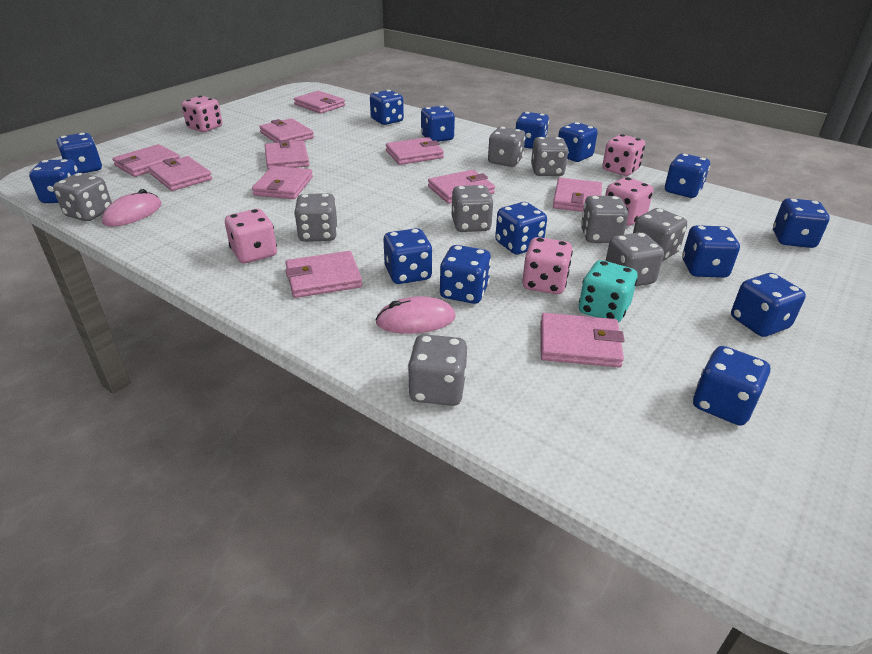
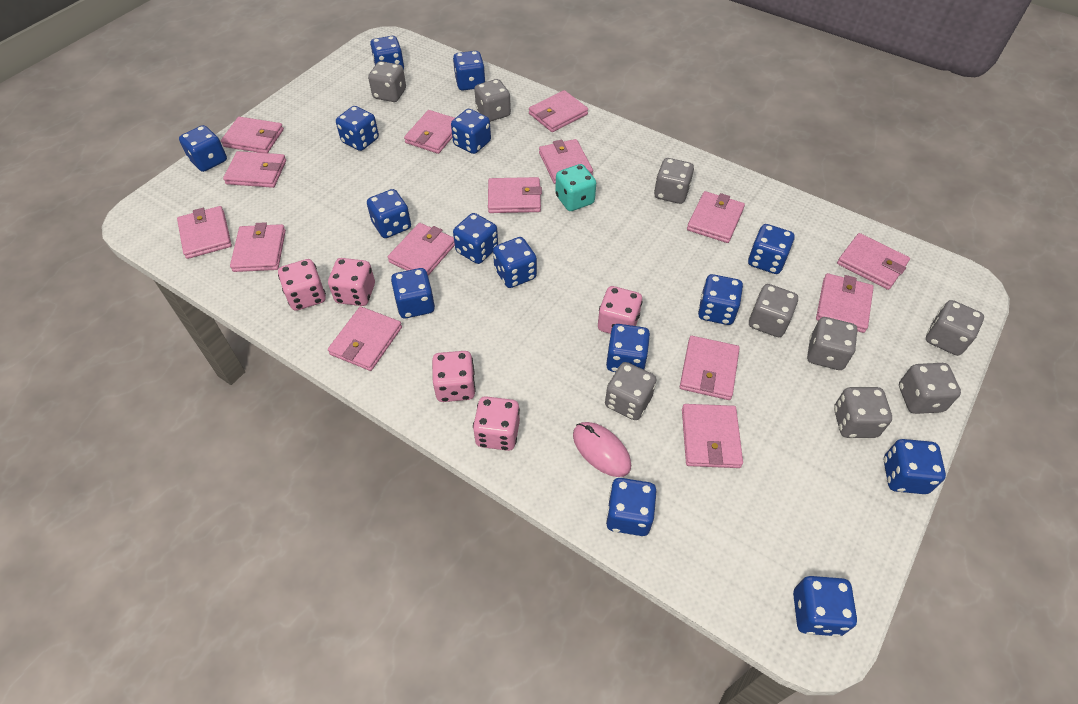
blue dice: 14 -> 15
pink mouse: 2 -> 1
pink wallet: 11 -> 15

